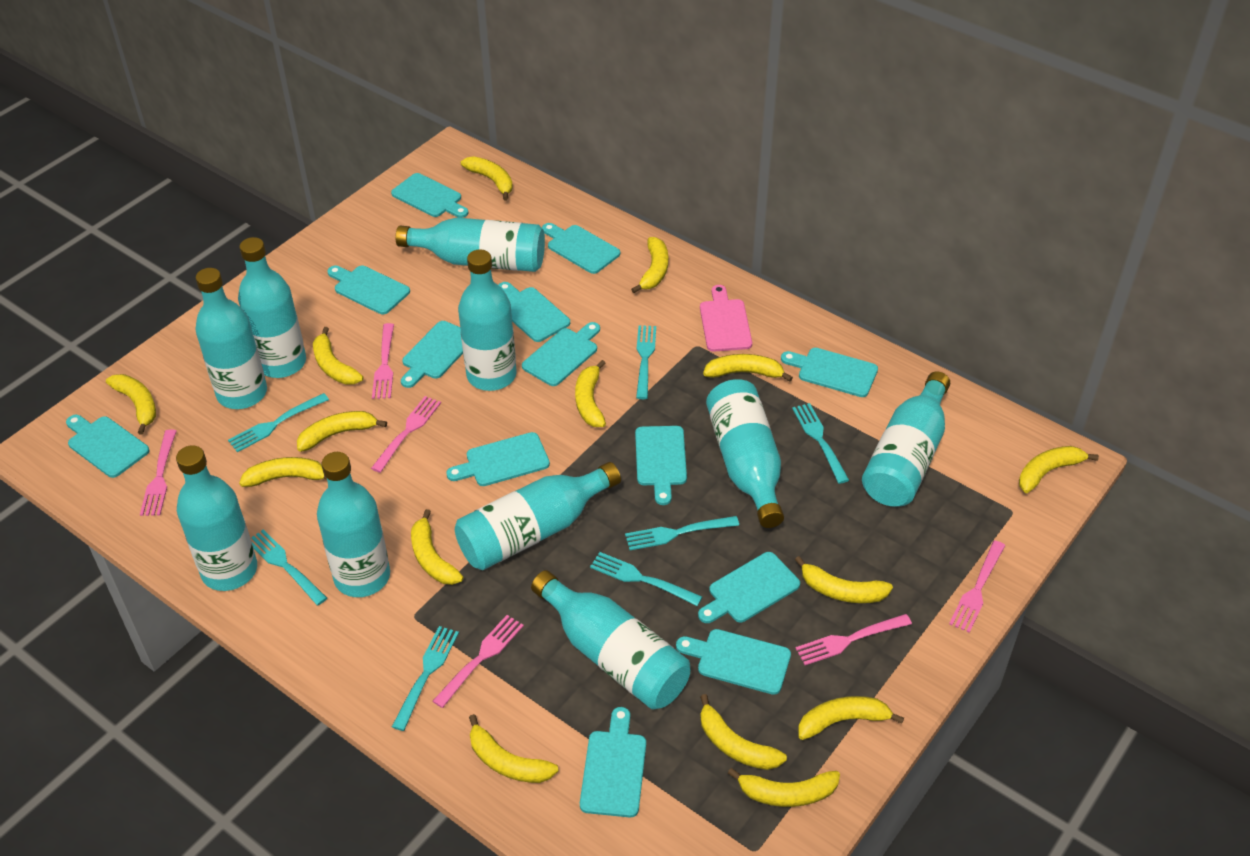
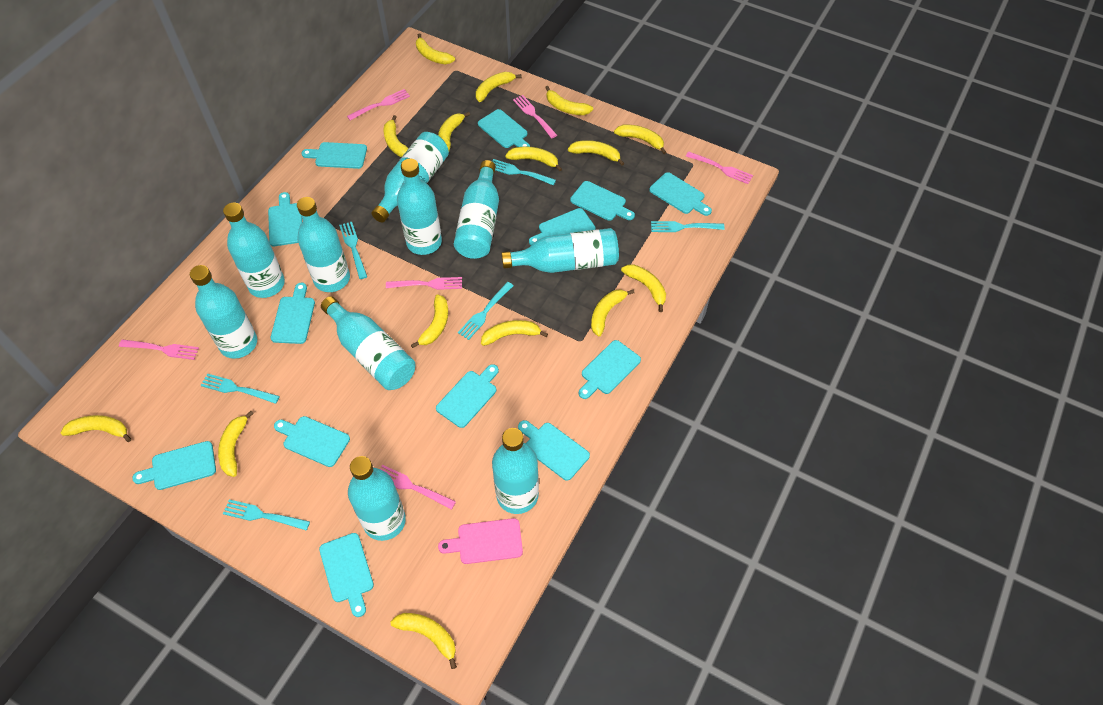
turquoise fork: 7 -> 6

